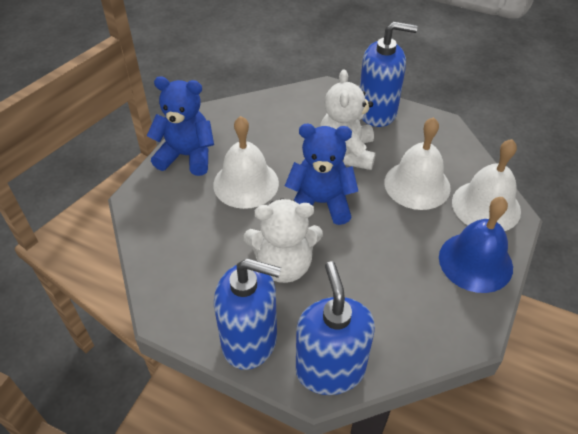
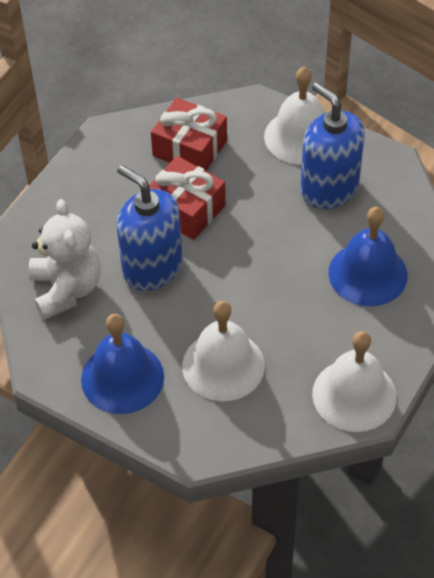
blue bell: 1 -> 2
blue soap dispenser: 3 -> 2
blue teddy bear: 2 -> 0
red gift: 0 -> 2
white teddy bear: 2 -> 1

